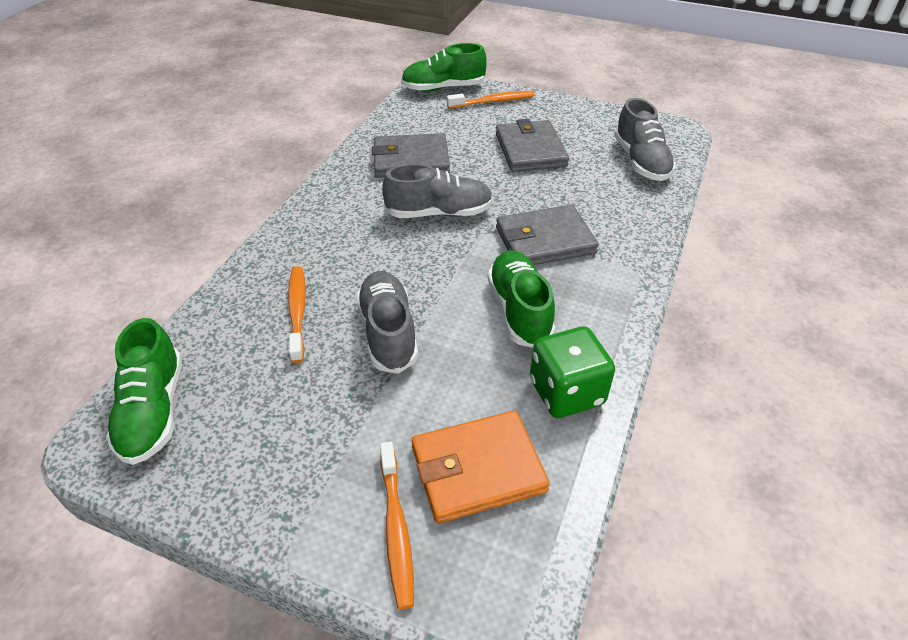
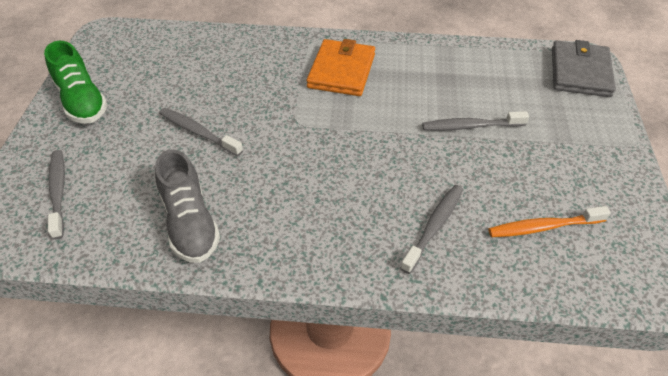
green dice: 1 -> 0
green shoe: 3 -> 1
grey shoe: 3 -> 1
grey toothbrush: 0 -> 4
grey wallet: 3 -> 1
orange toothbrush: 3 -> 1

